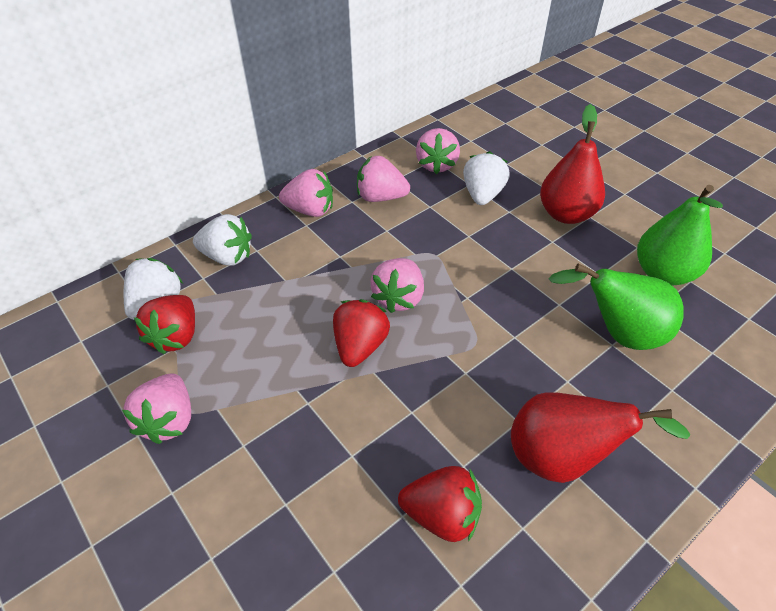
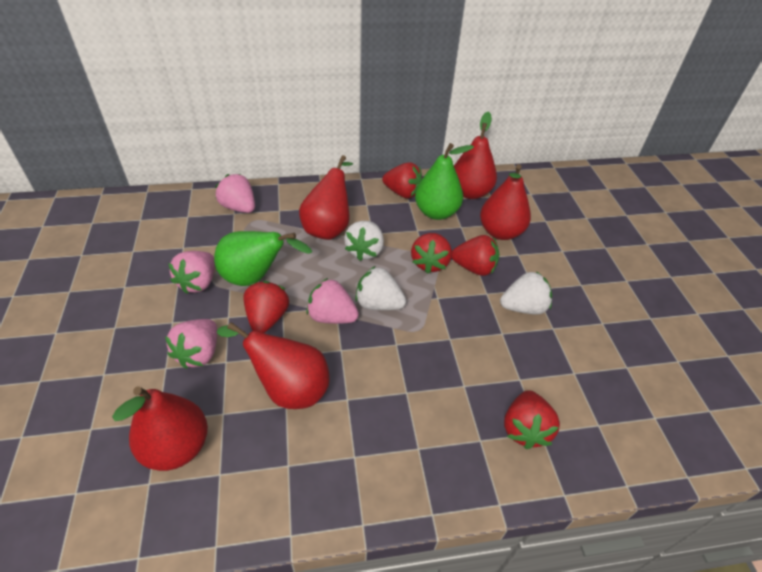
pink strawberry: 5 -> 4
red pear: 2 -> 5
red strawberry: 3 -> 5

